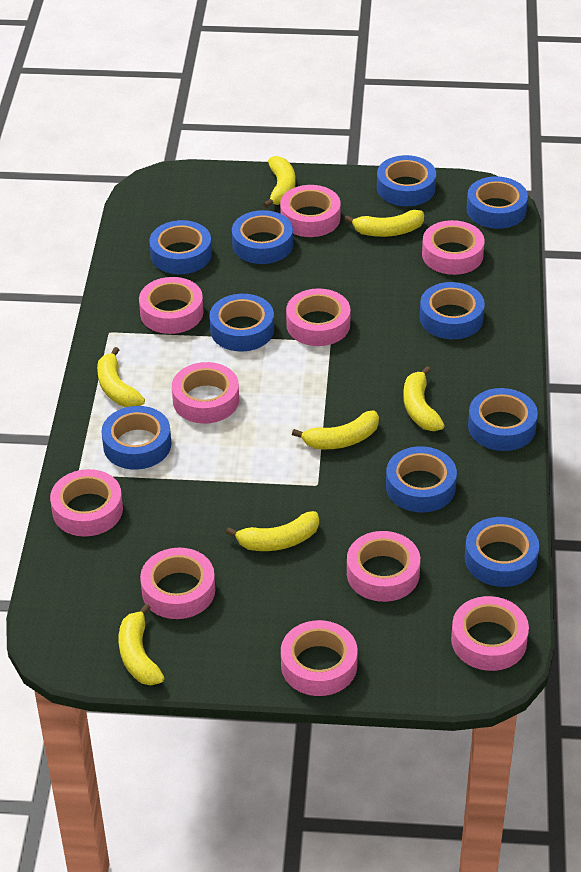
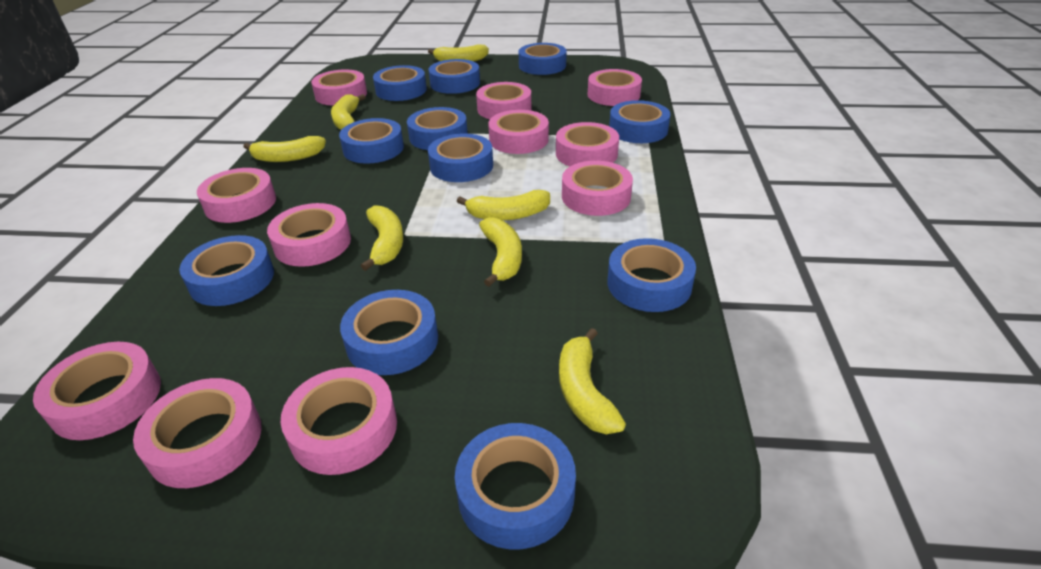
blue tape: 10 -> 11
pink tape: 10 -> 11

